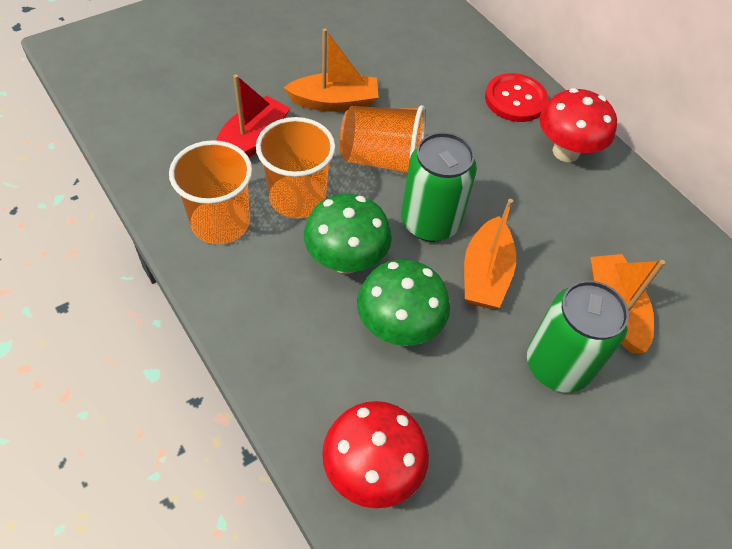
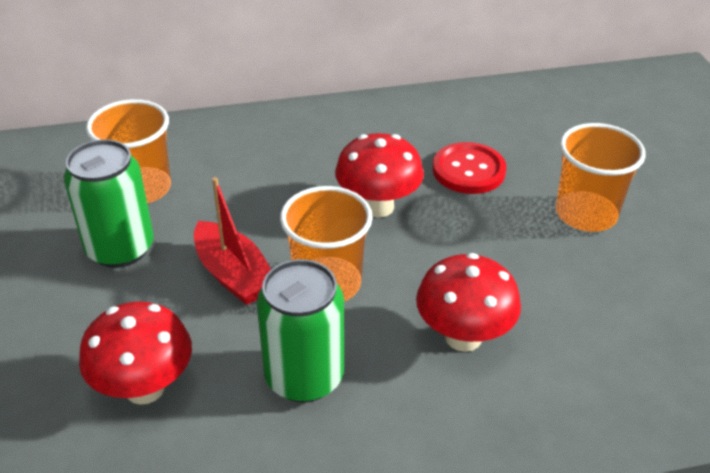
green mushroom: 2 -> 0
orange boat: 3 -> 0
red mushroom: 2 -> 3

